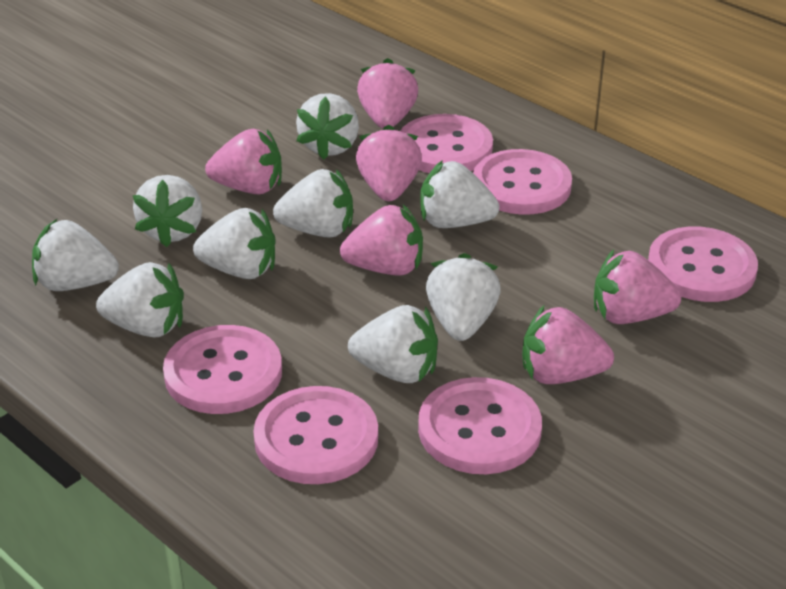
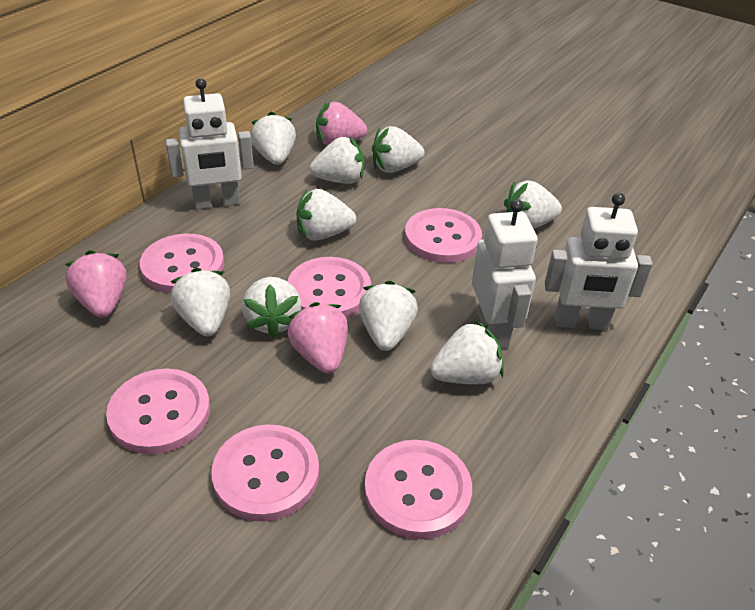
pink strawberry: 6 -> 3
white robot: 0 -> 3

